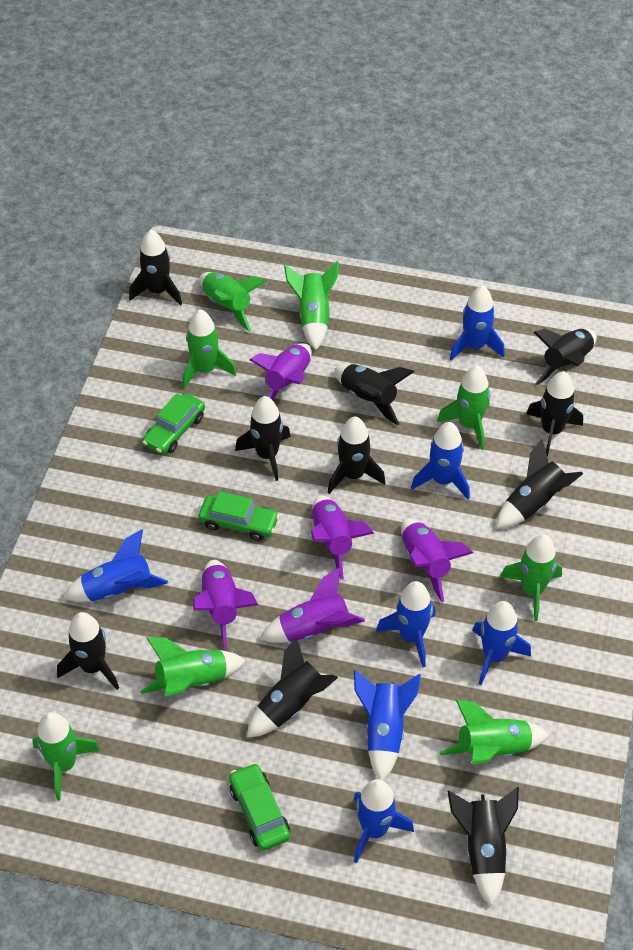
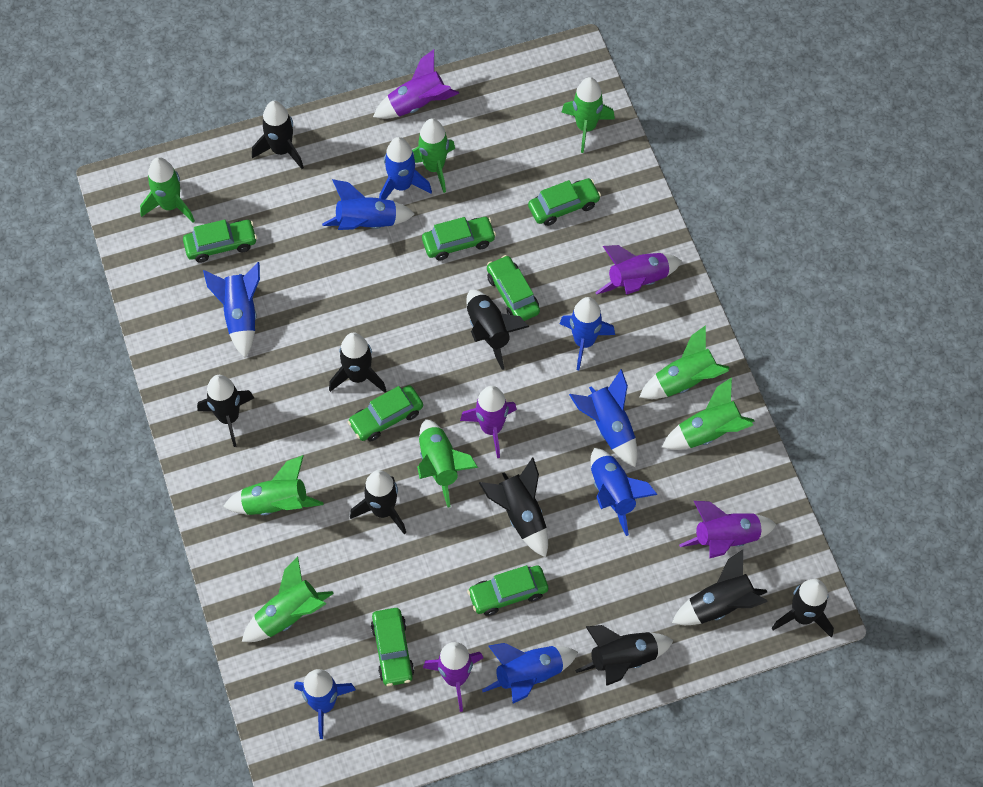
black rocket: 10 -> 9
blue rocket: 7 -> 8
green car: 3 -> 7

